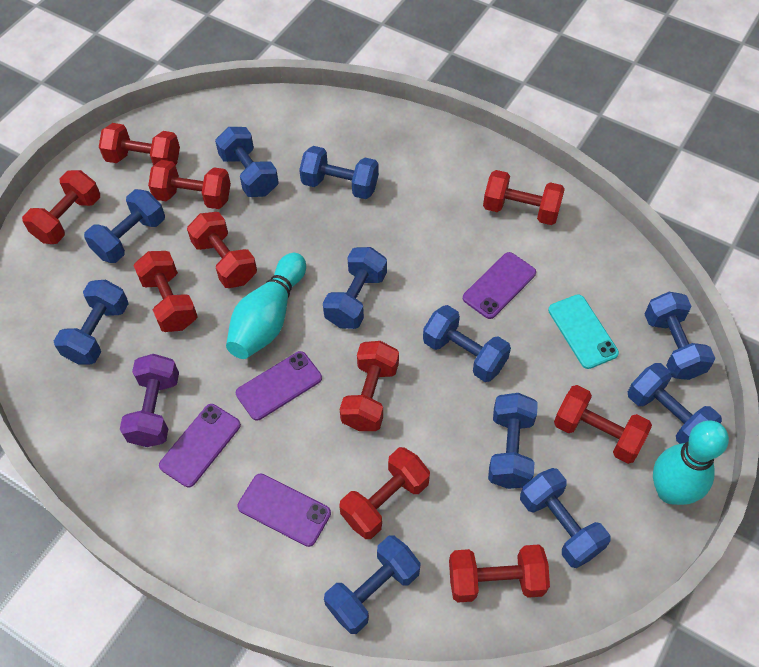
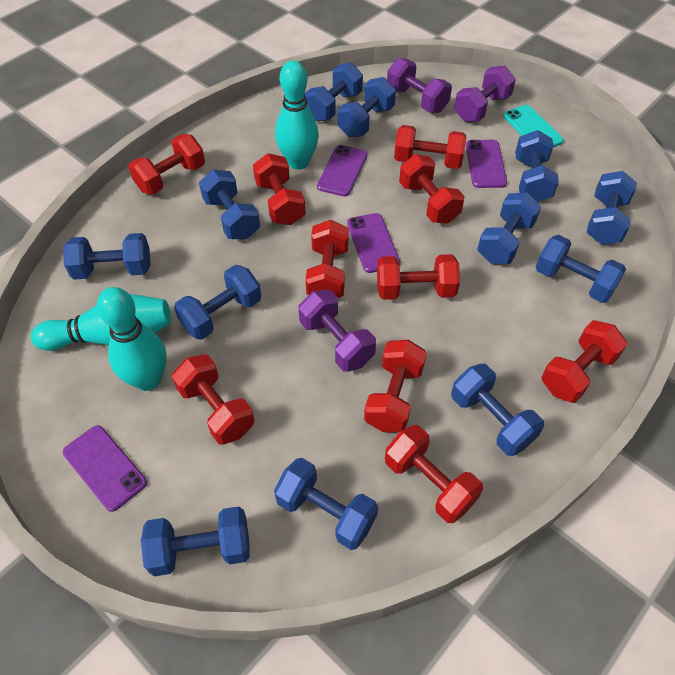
blue dumbbell: 11 -> 12
purple dumbbell: 1 -> 3
turquoise bowling pin: 2 -> 3

